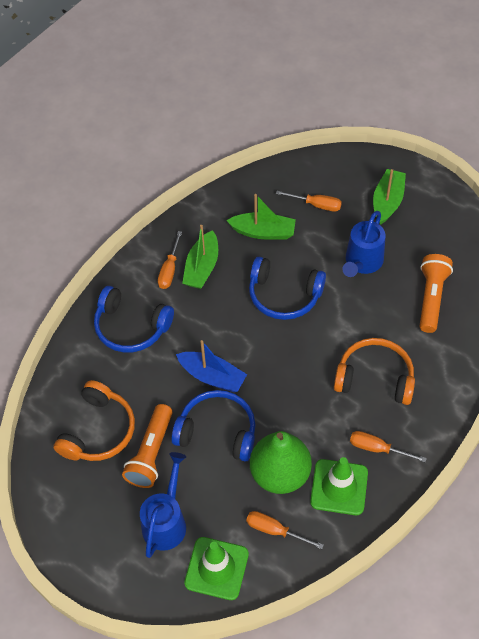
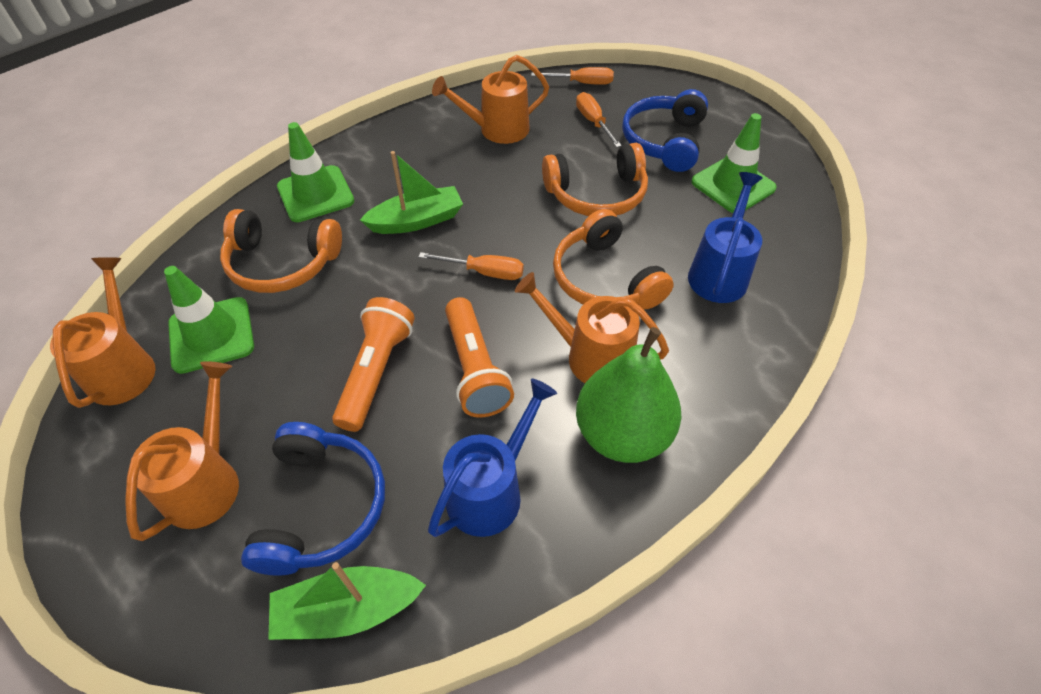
blue boat: 1 -> 0
blue headphones: 3 -> 2
green boat: 3 -> 2
green traffic cone: 2 -> 3
orange headphones: 2 -> 3
orange screwdriver: 4 -> 3
orange watering can: 0 -> 4

